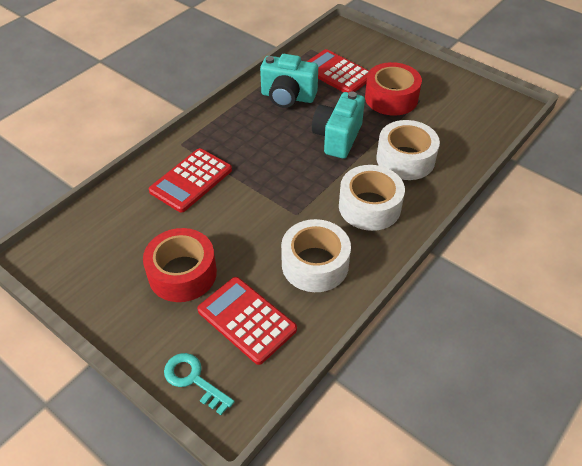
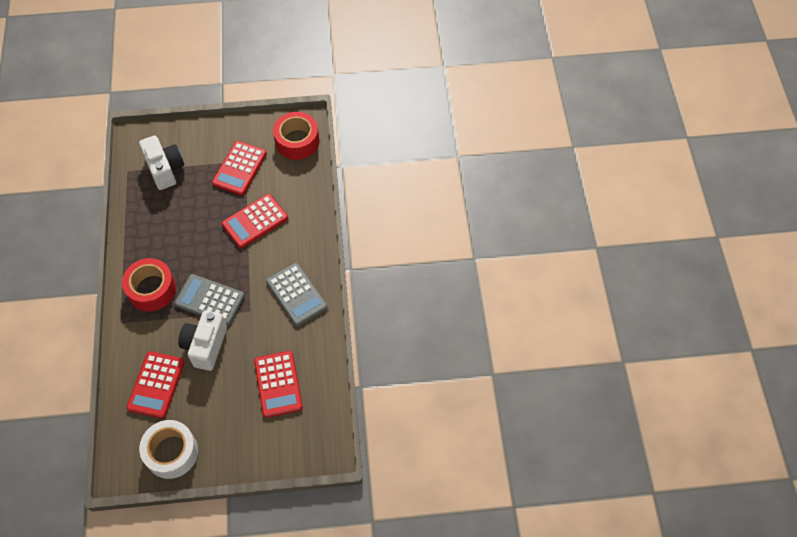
grey calculator: 0 -> 2
red calculator: 3 -> 4
turquoise camera: 2 -> 0
turquoise key: 1 -> 0
white camera: 0 -> 2
white tape: 3 -> 1

